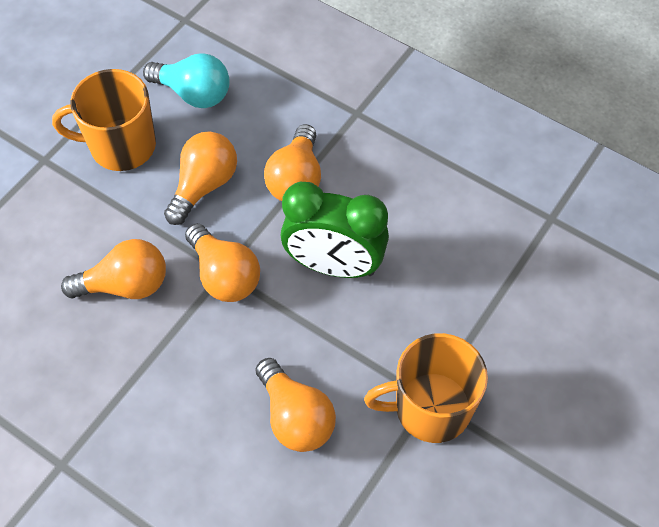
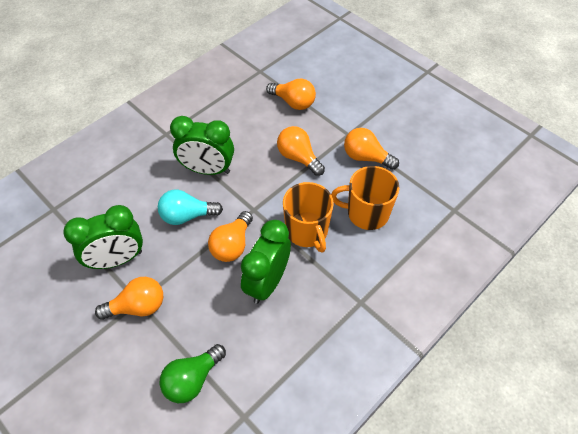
green clock: 1 -> 3
green light bulb: 0 -> 1

